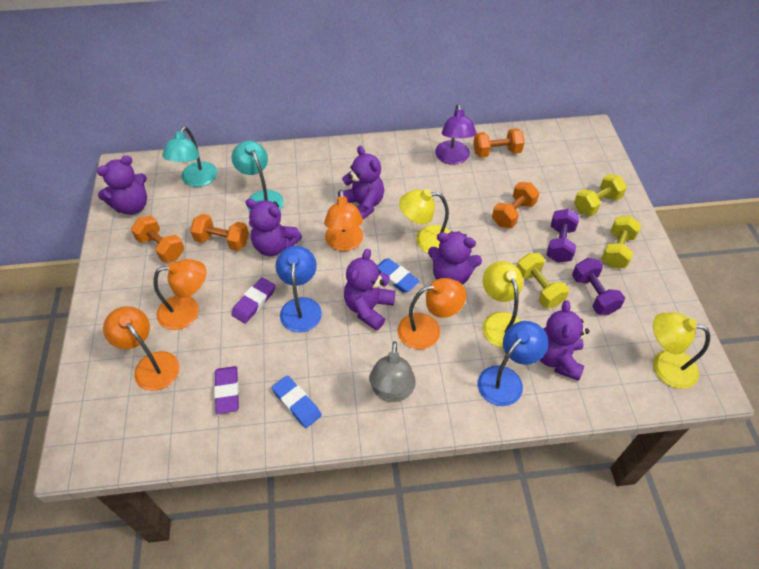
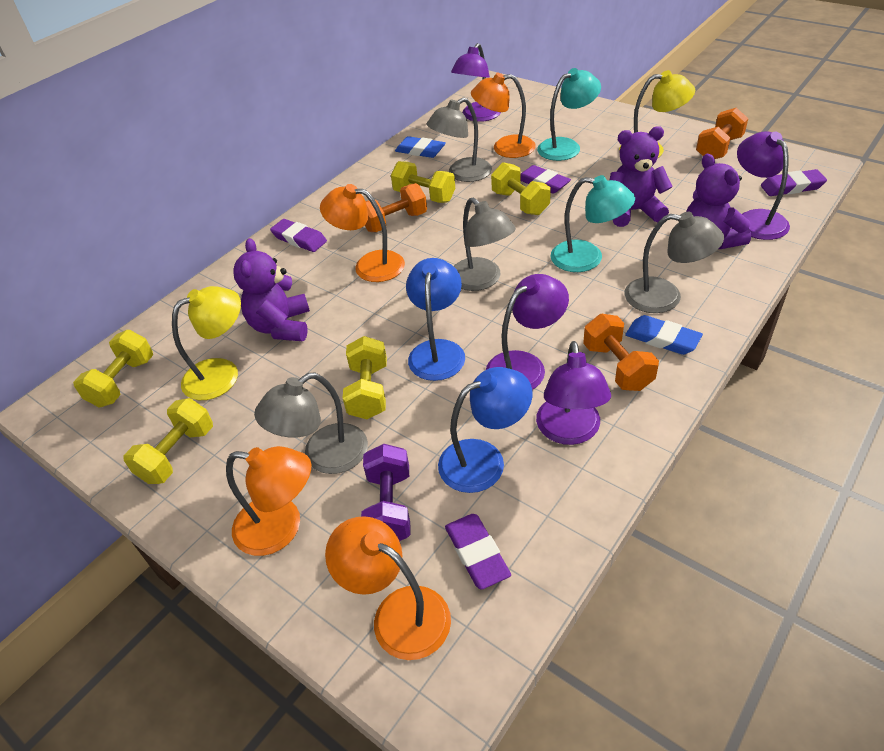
grey lamp: 1 -> 4
orange dumbbell: 4 -> 3
purple dumbbell: 2 -> 1
purple eraser: 2 -> 4
purple lamp: 1 -> 4
purple teddy bear: 6 -> 3
yellow dumbbell: 3 -> 5
yellow lamp: 3 -> 2

